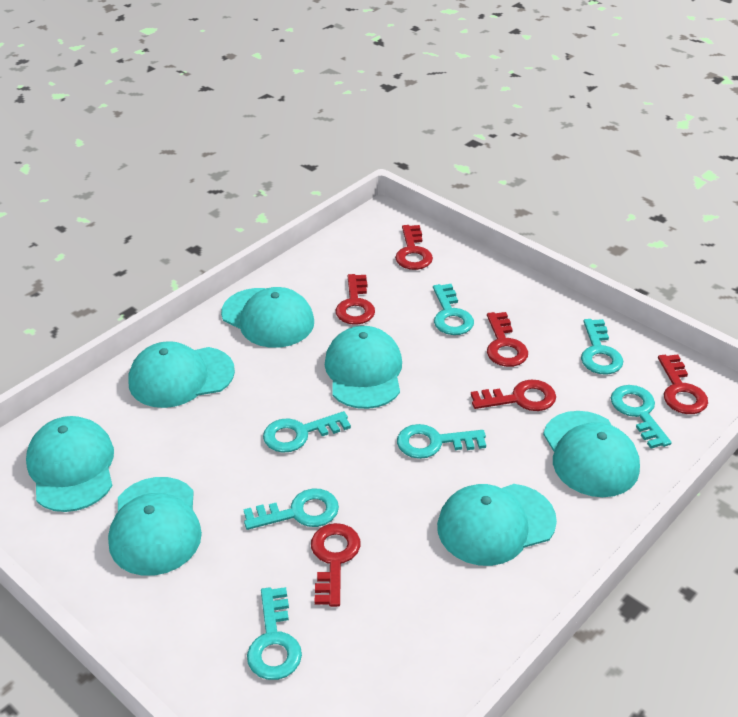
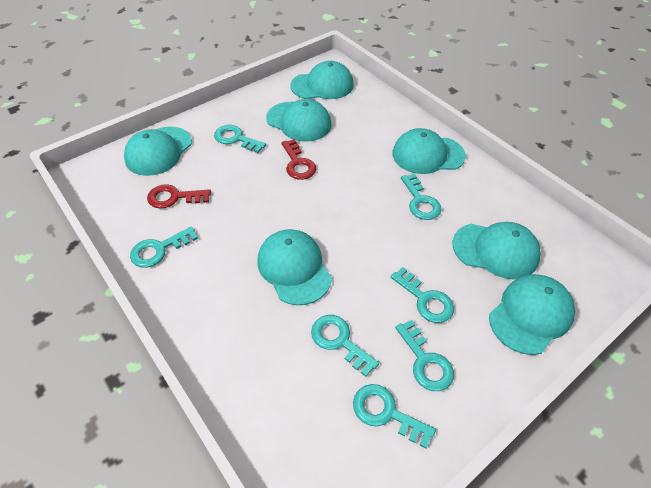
red key: 6 -> 2

